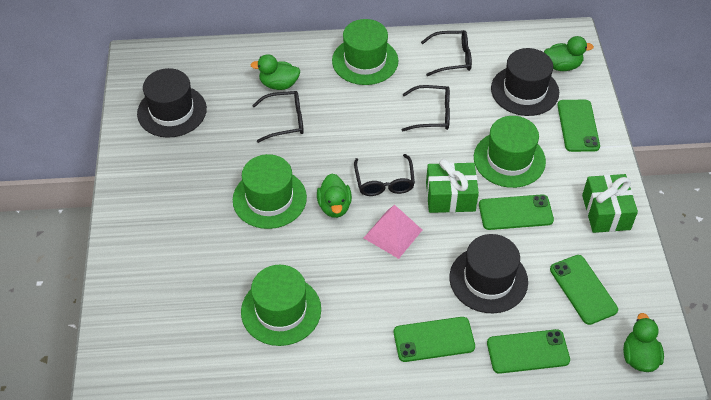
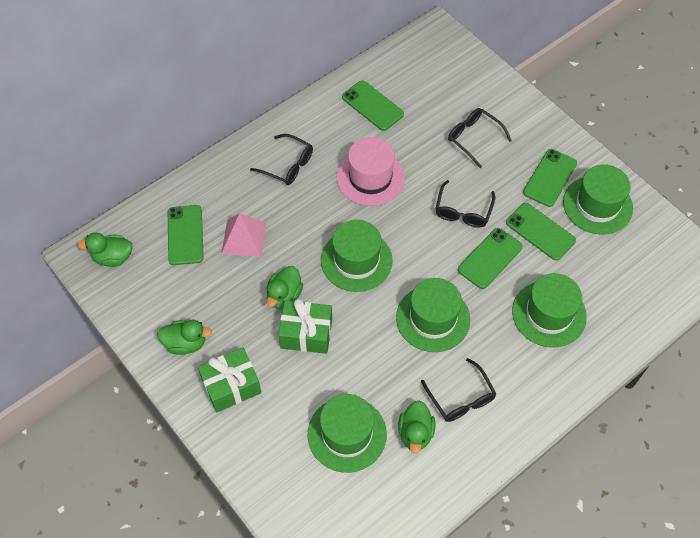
black hat: 3 -> 0
green hat: 4 -> 5
pink hat: 0 -> 1

